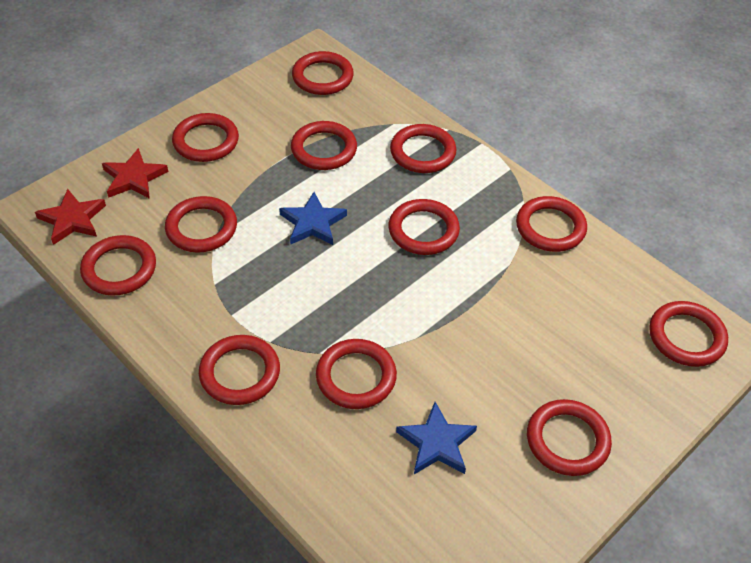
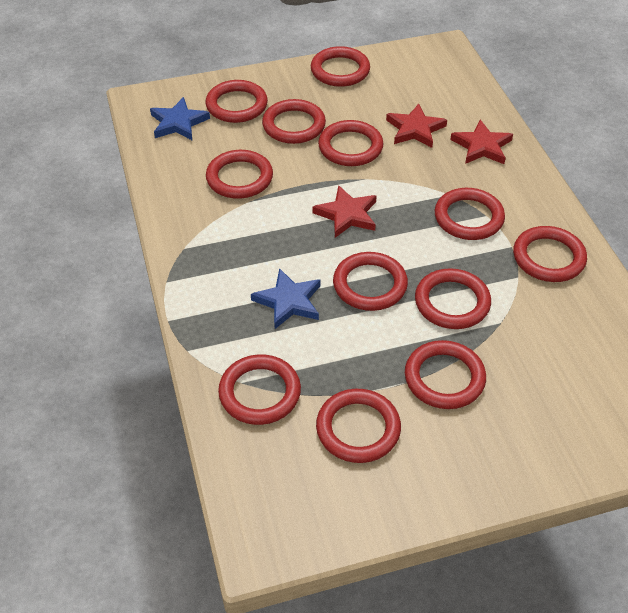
red star: 2 -> 3

